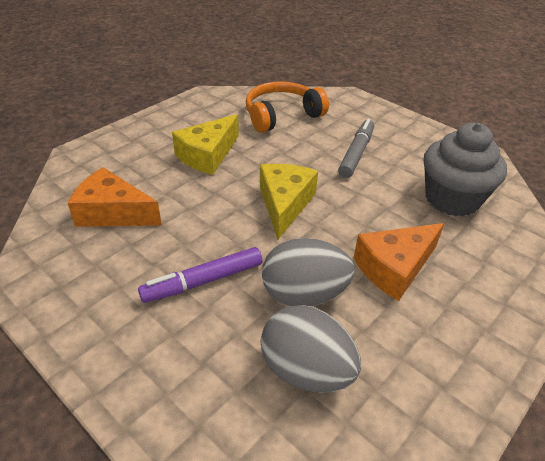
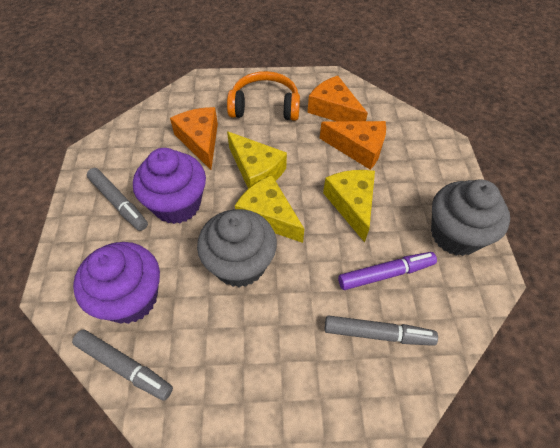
grey cupcake: 1 -> 2
grey egg: 2 -> 0
grey marker: 1 -> 3
orange cheese: 2 -> 3
purple cupcake: 0 -> 2
yellow cheese: 2 -> 3

